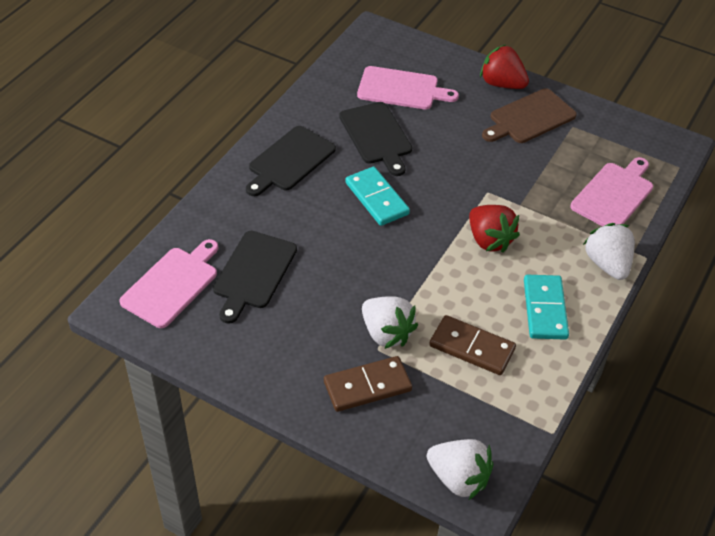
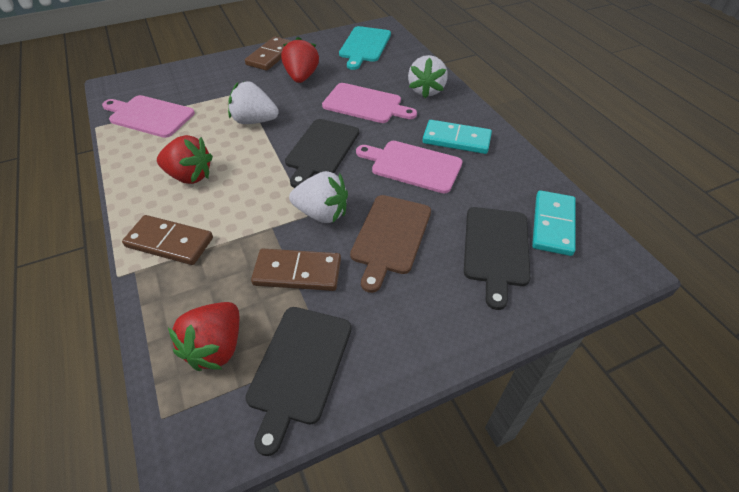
brown domino: 2 -> 3
red strawberry: 2 -> 3
turquoise cutting board: 0 -> 1

